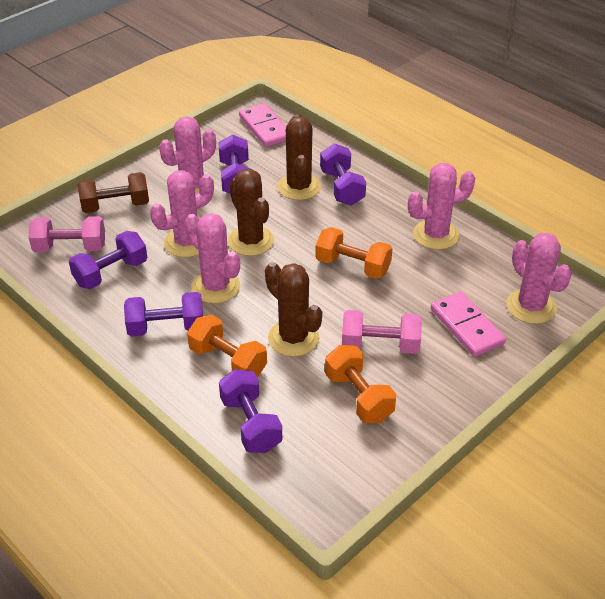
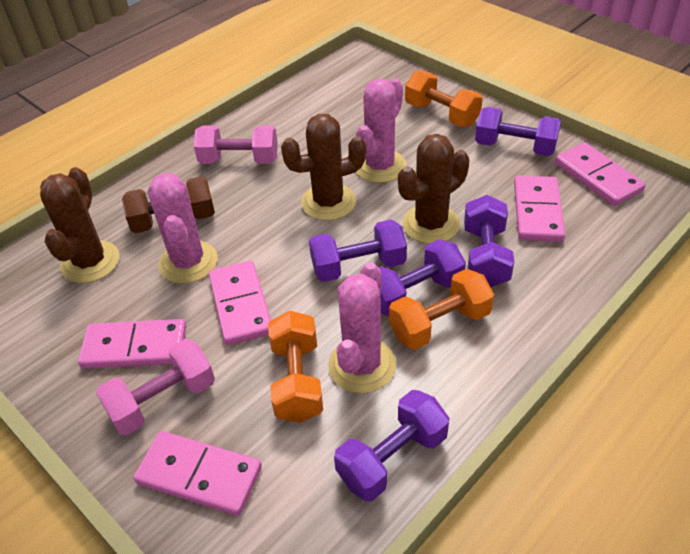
pink cactus: 5 -> 3
pink domino: 2 -> 5

